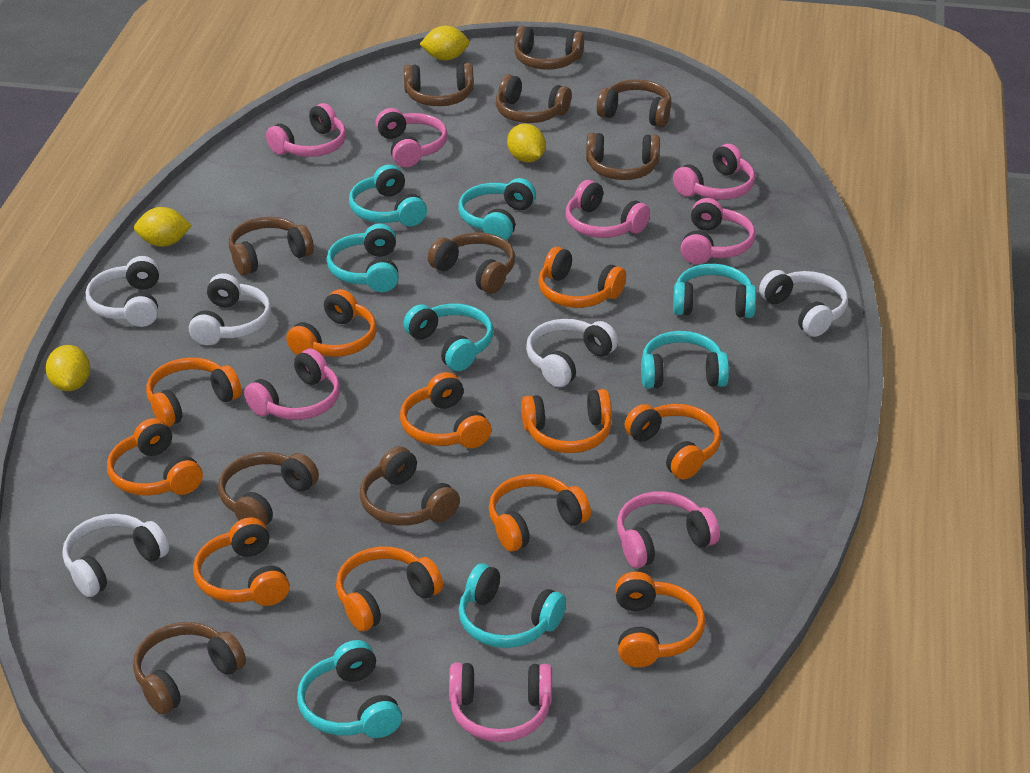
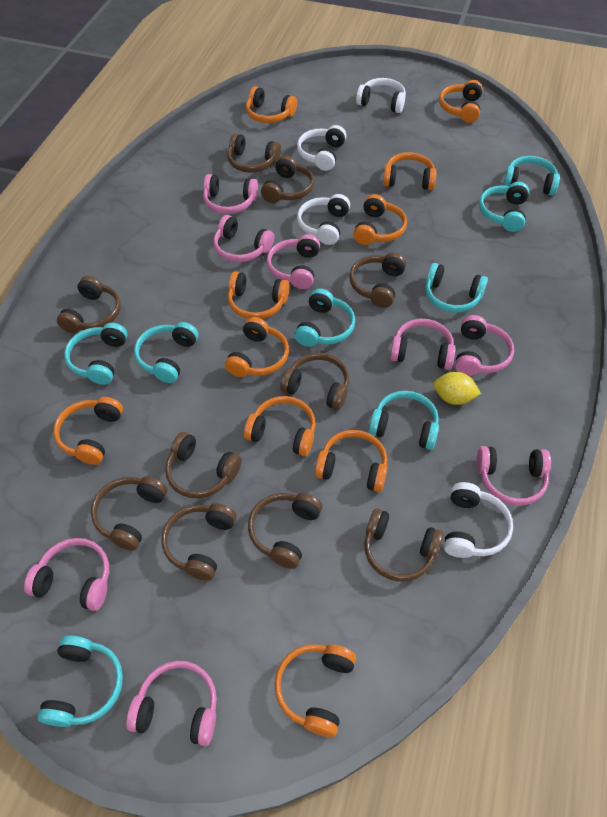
orange headphones: 11 -> 10
white headphones: 5 -> 4
yellow lemon: 4 -> 1

